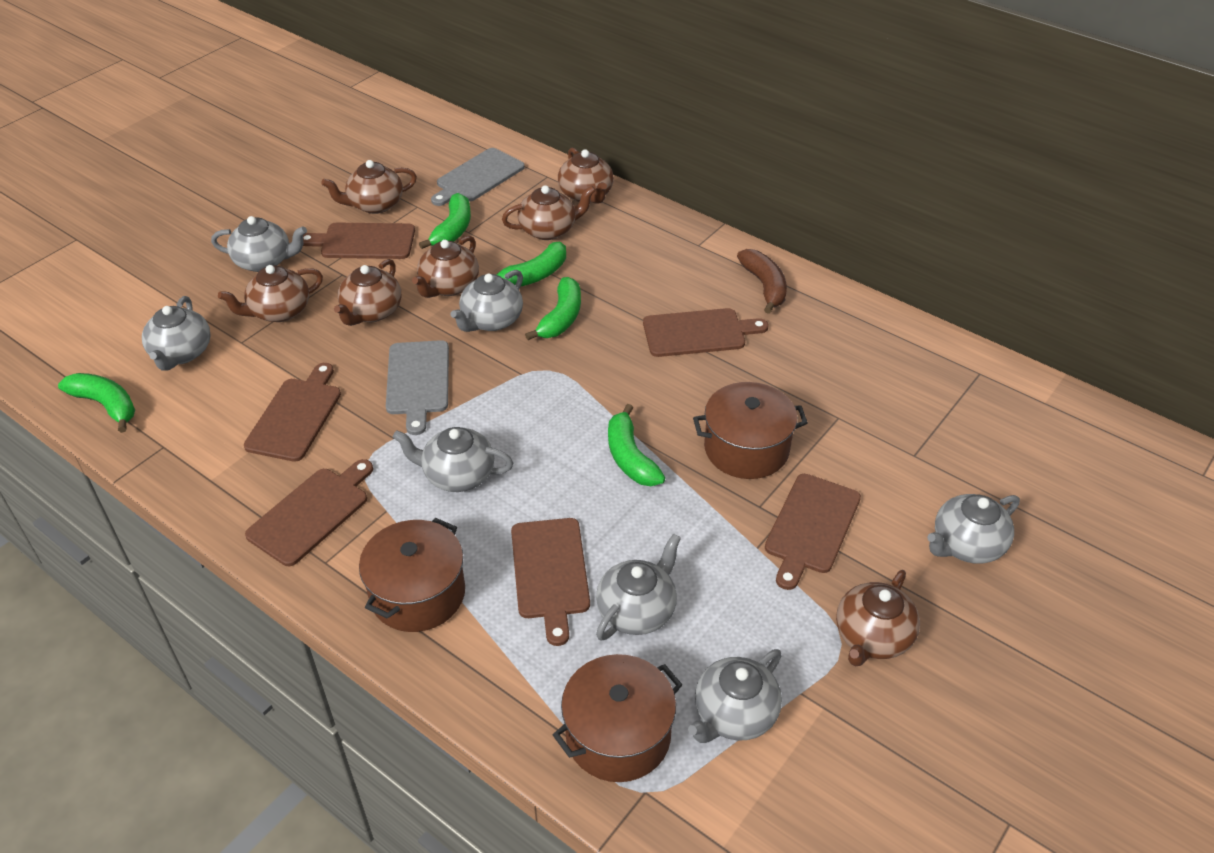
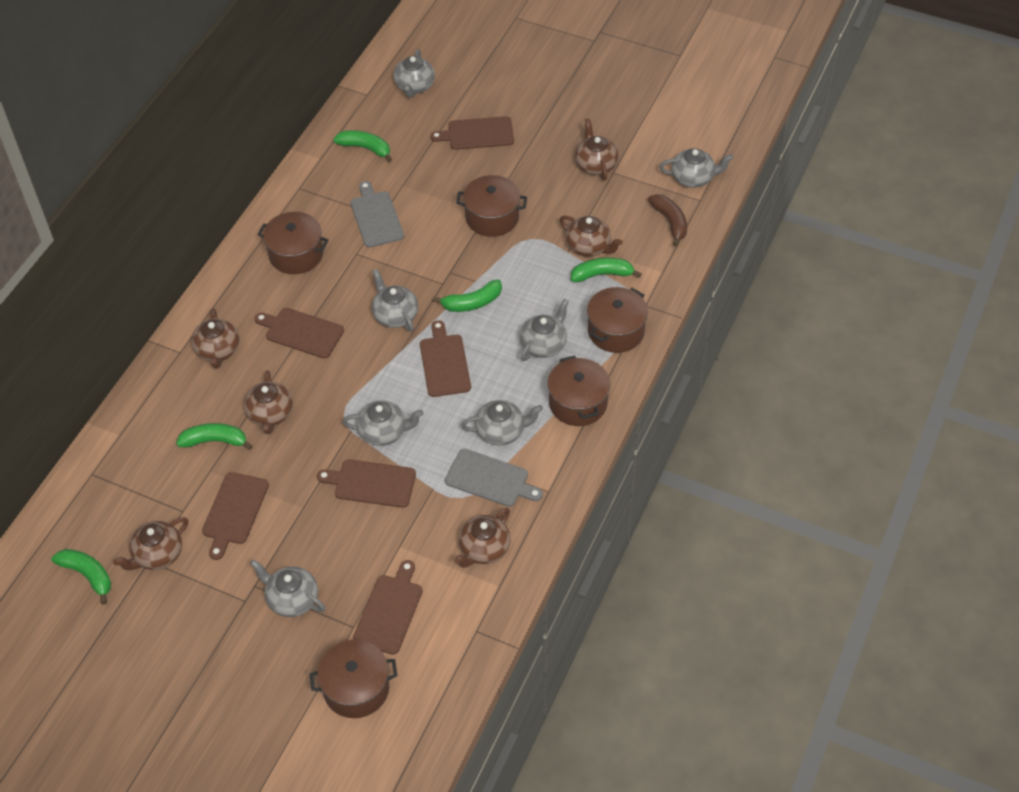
brown pot: 3 -> 5
brown teapot: 7 -> 6

